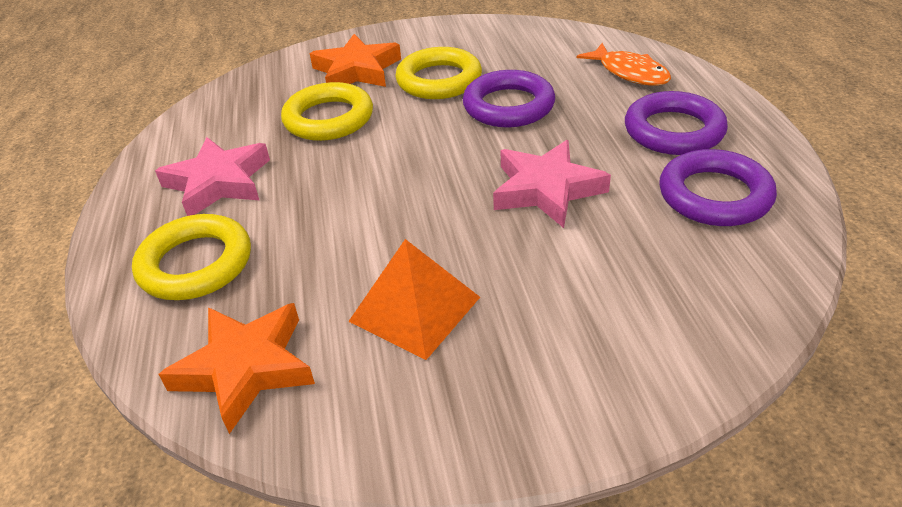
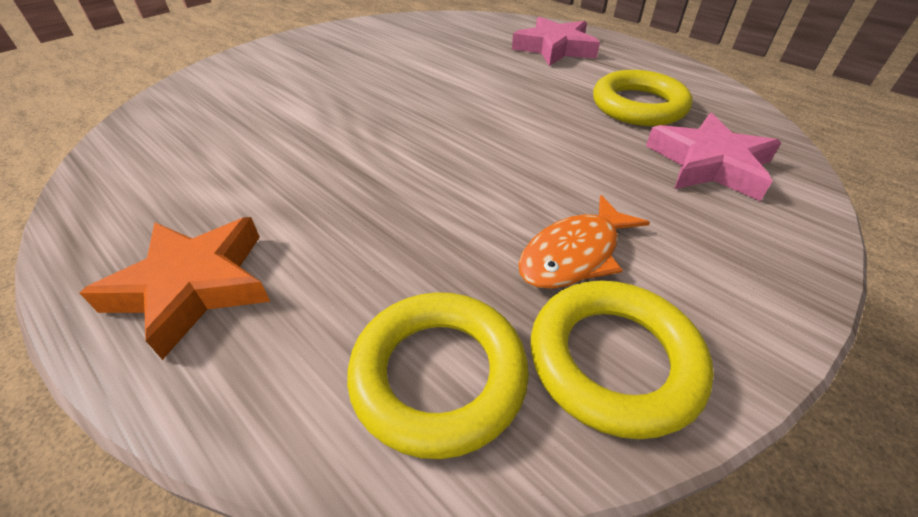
orange pyramid: 1 -> 0
orange star: 2 -> 1
purple ring: 3 -> 0

